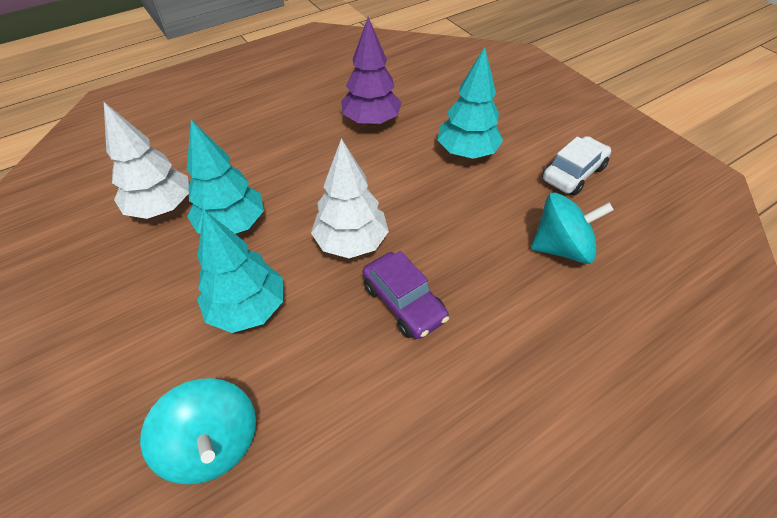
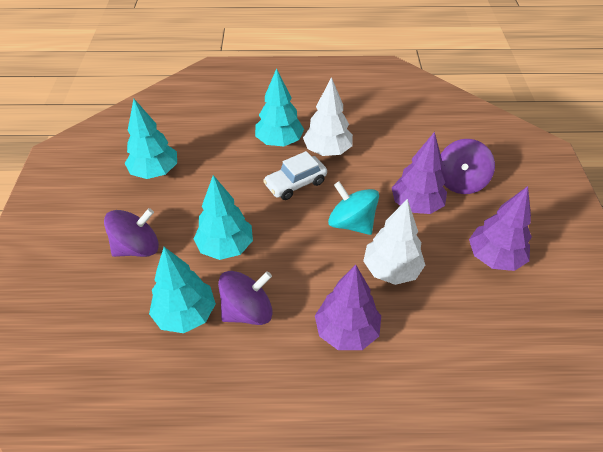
purple car: 1 -> 0
purple spinning top: 0 -> 3
purple tree: 1 -> 3
turquoise spinning top: 2 -> 1
turquoise tree: 3 -> 4

